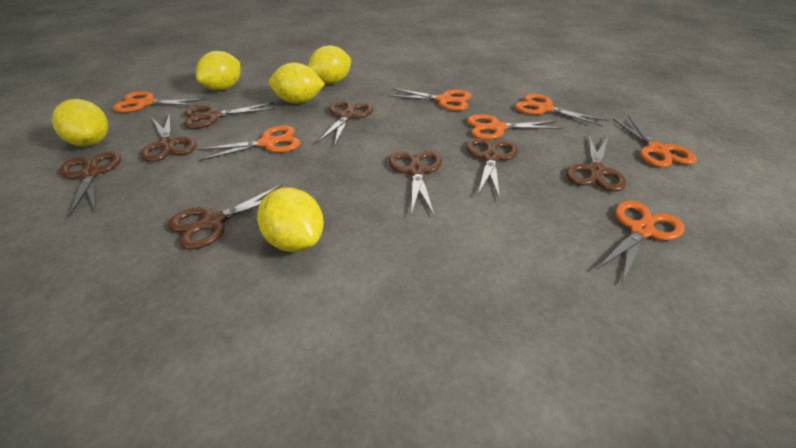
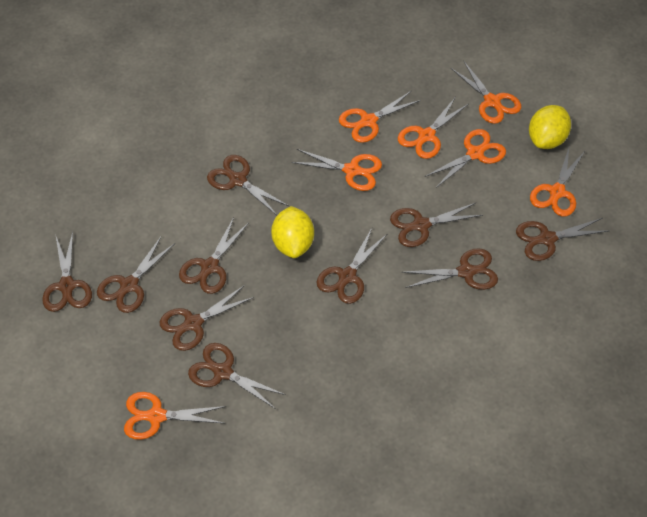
brown scissors: 8 -> 10
yellow lemon: 5 -> 2

